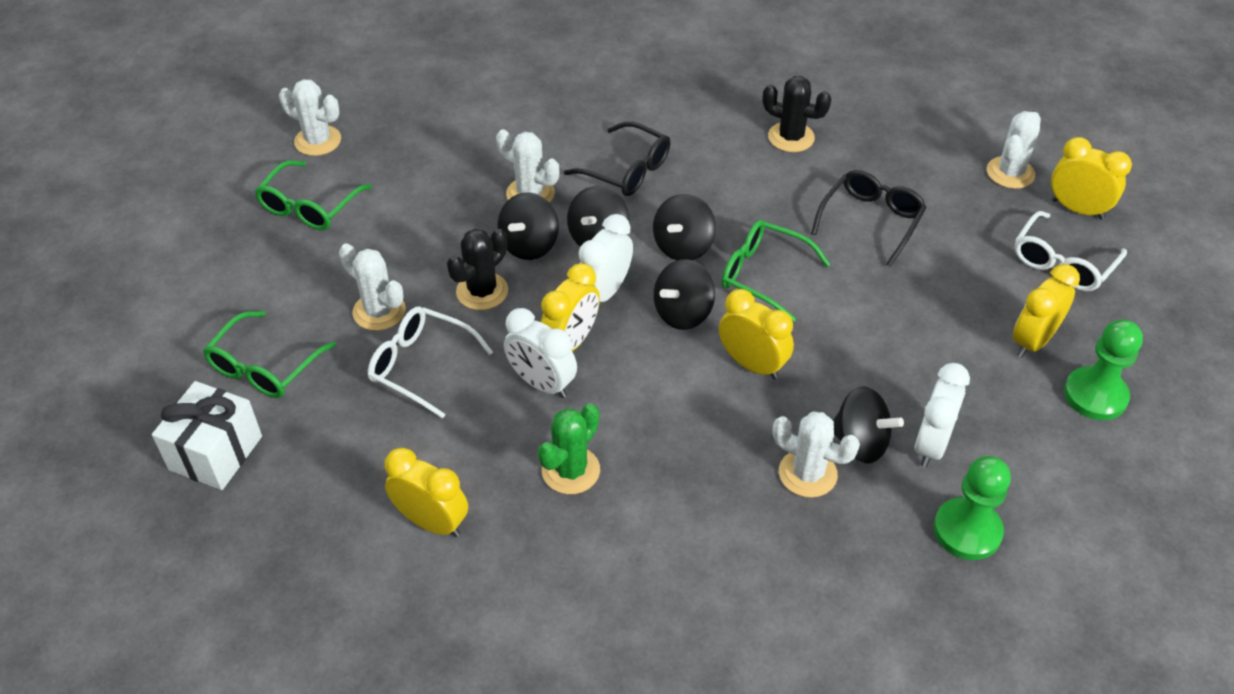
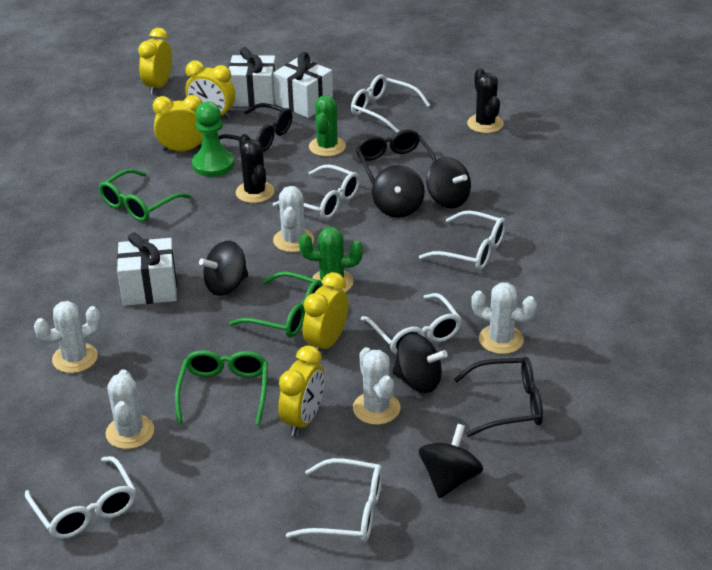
black glasses: 2 -> 3
green cactus: 1 -> 2
green pawn: 2 -> 1
white clock: 3 -> 0
white gift: 1 -> 3
white glasses: 2 -> 6

